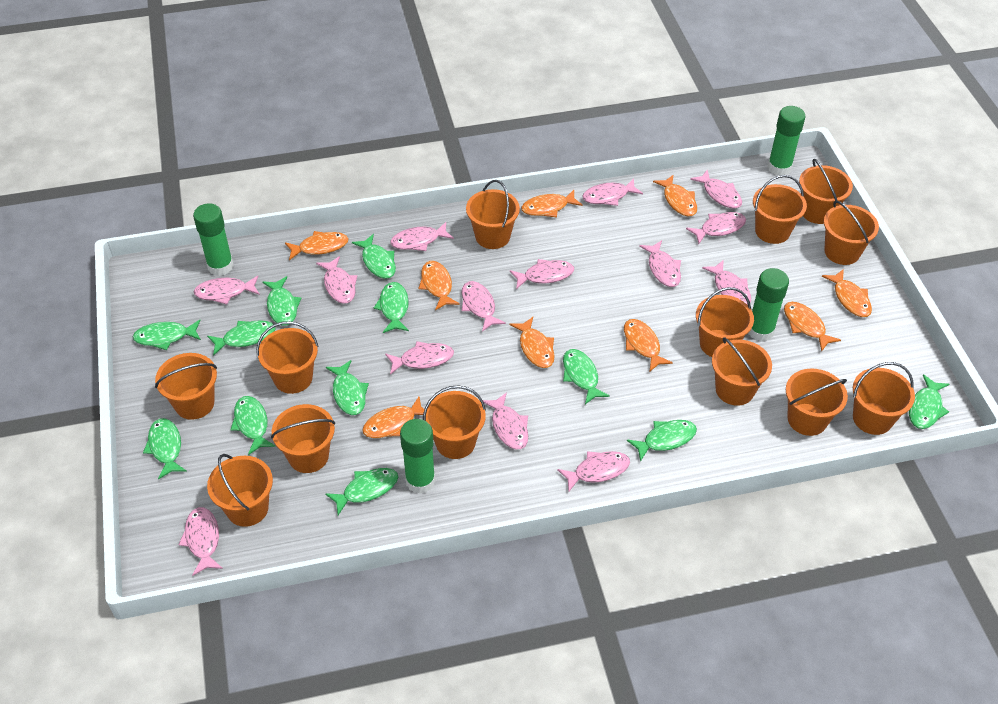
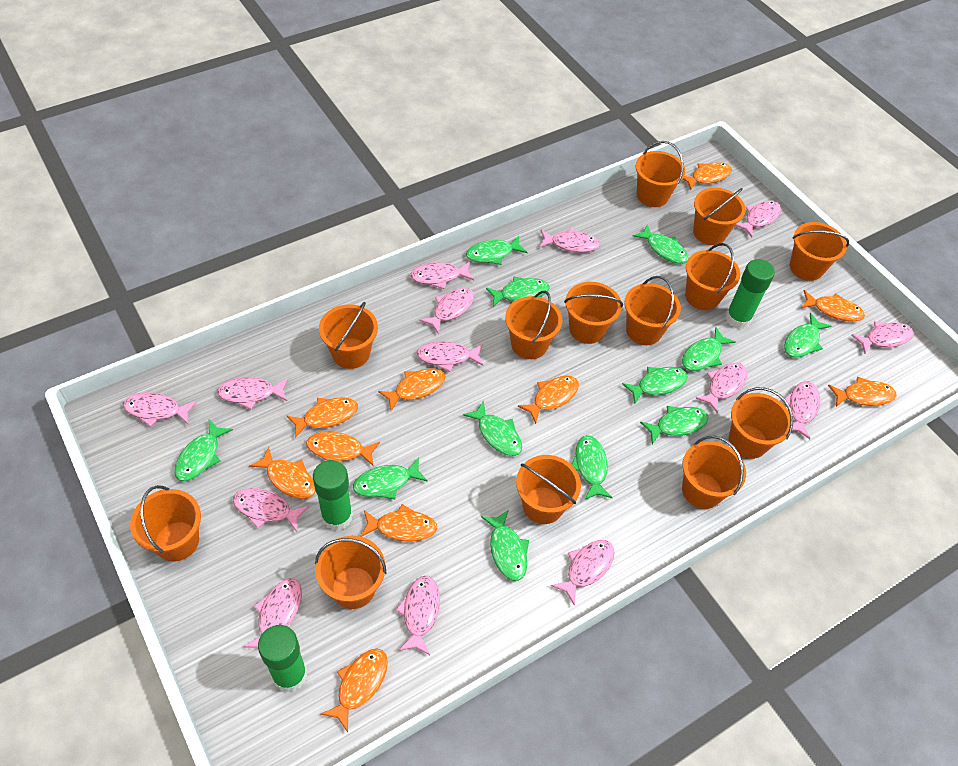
green glue stick: 4 -> 3
orange fish: 9 -> 10

